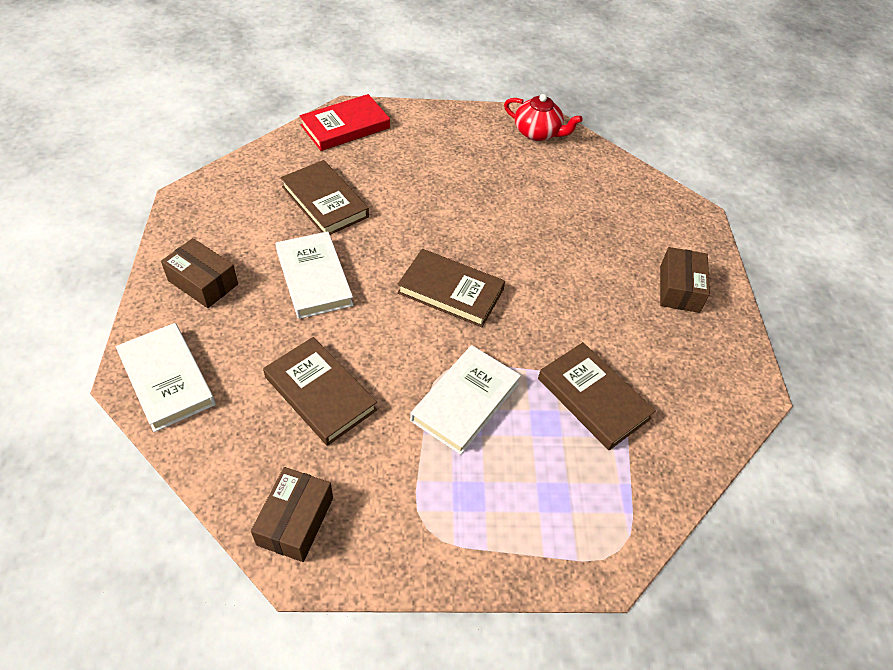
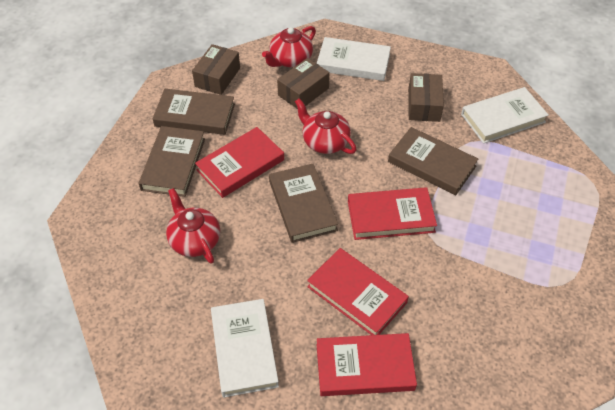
red book: 1 -> 4
red teapot: 1 -> 3

